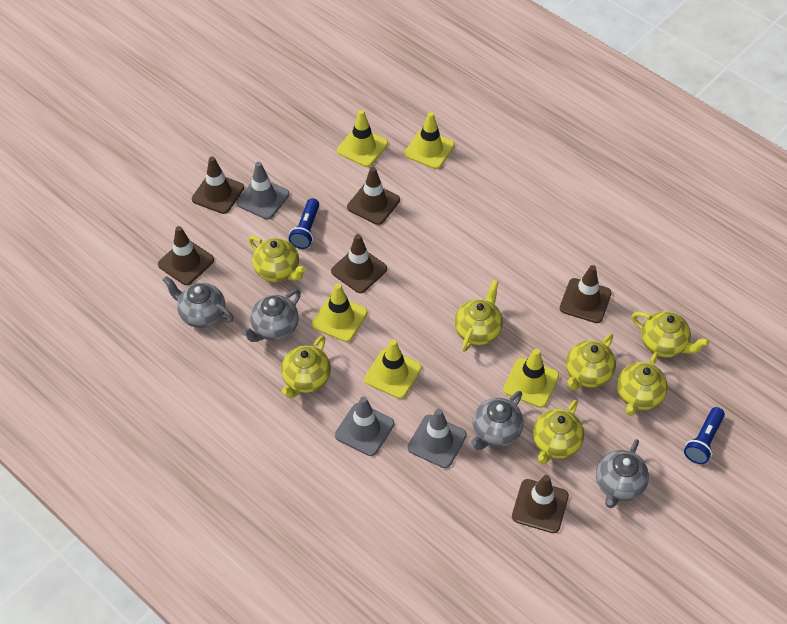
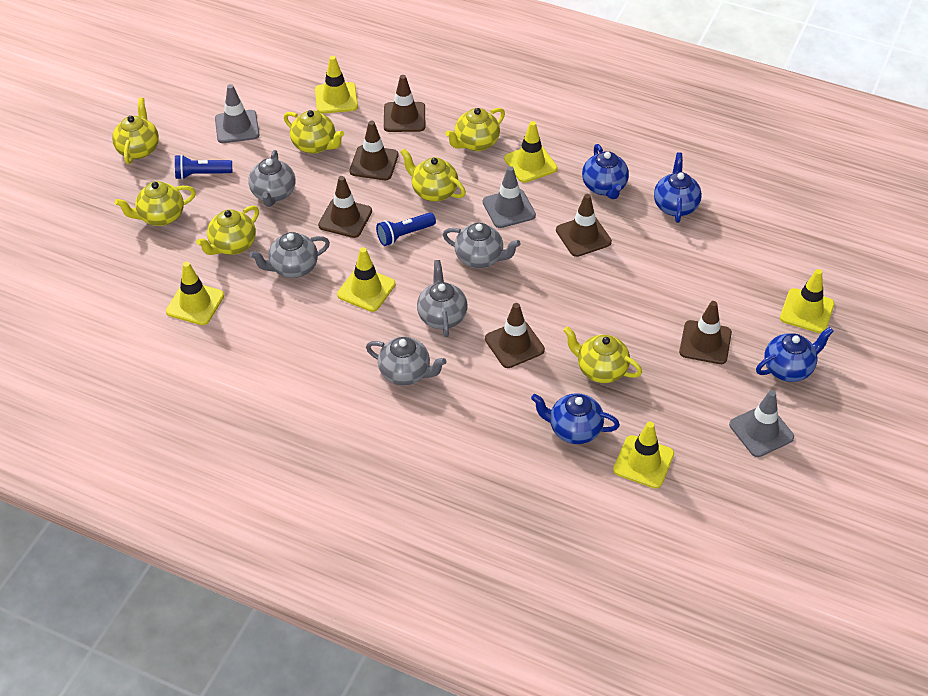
blue teapot: 0 -> 4
grey teapot: 4 -> 5
yellow traffic cone: 5 -> 6

